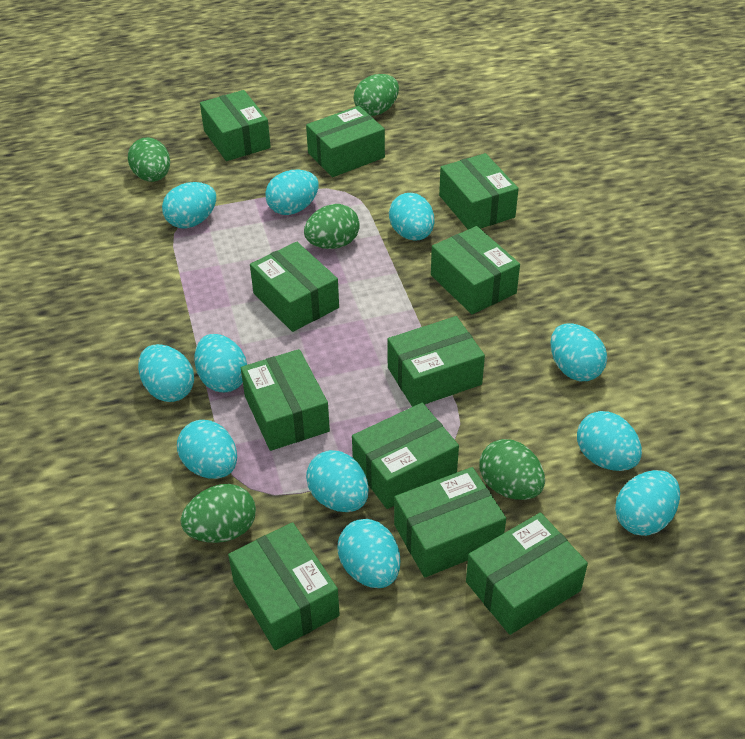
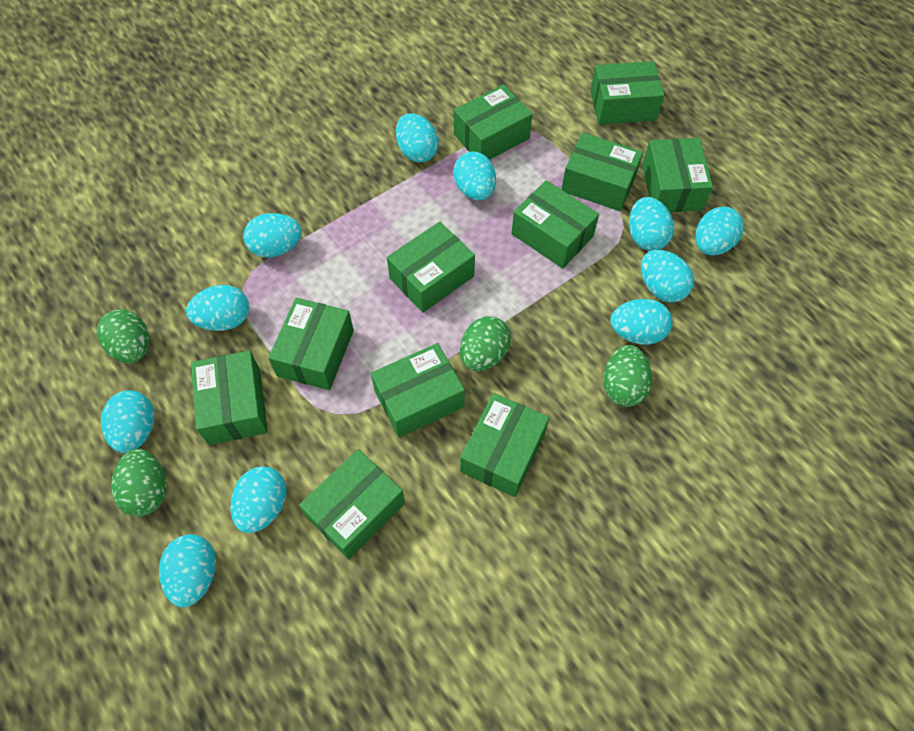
green egg: 5 -> 4

